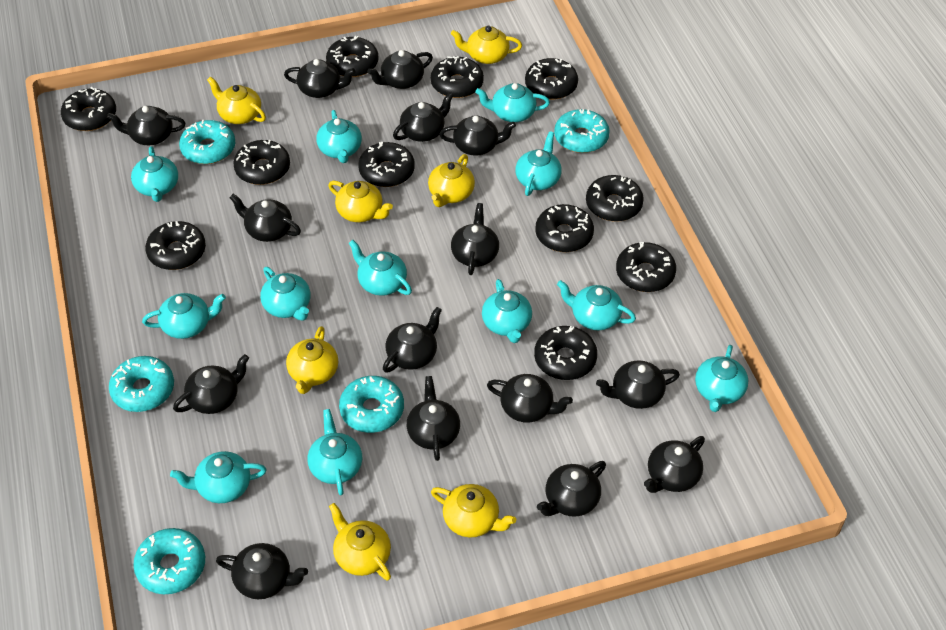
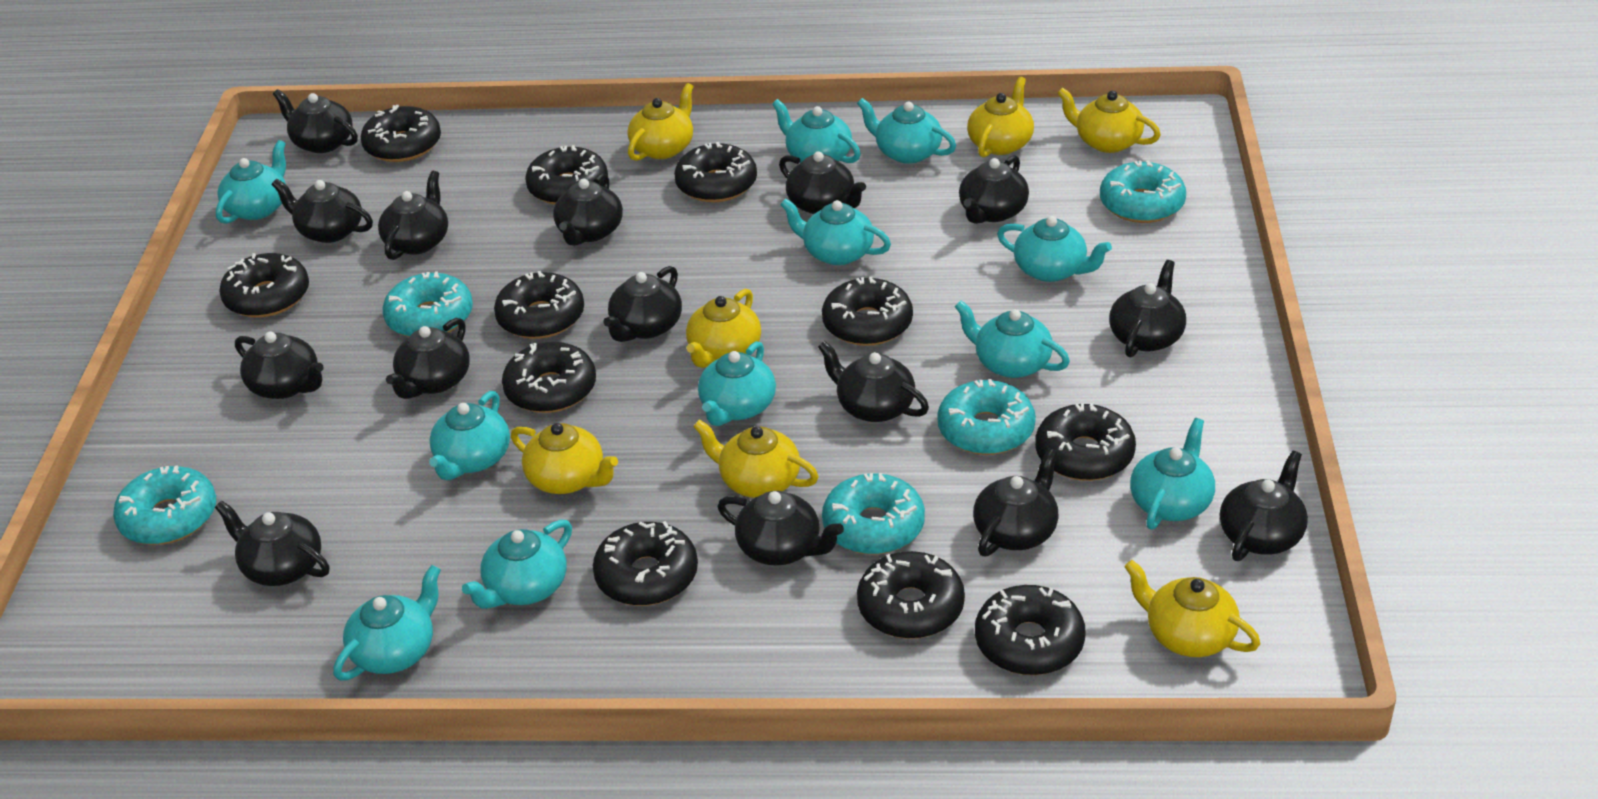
turquoise teapot: 12 -> 11

